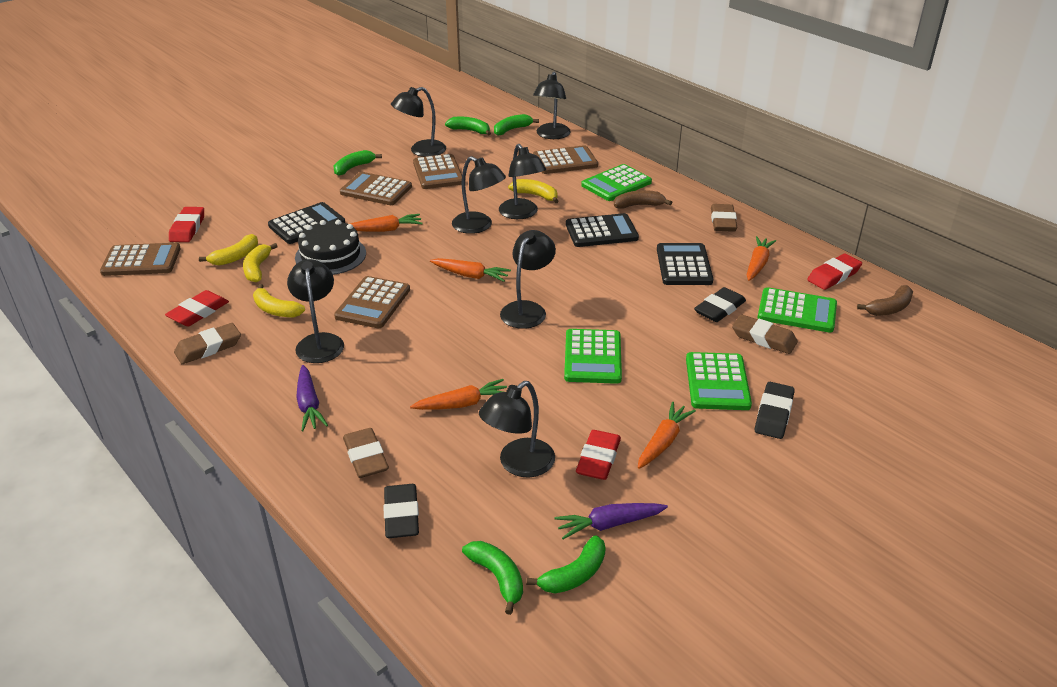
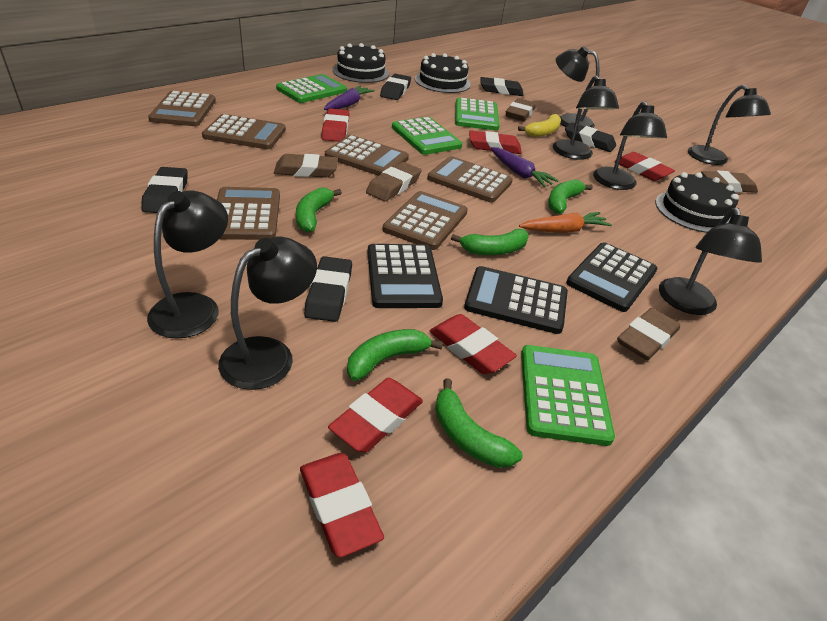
black cake: 1 -> 3
black eraser: 3 -> 5
brown banana: 2 -> 0
brown calculator: 5 -> 6
brown eraser: 4 -> 5
orange carrot: 5 -> 1
red eraser: 4 -> 6
yellow banana: 4 -> 1

